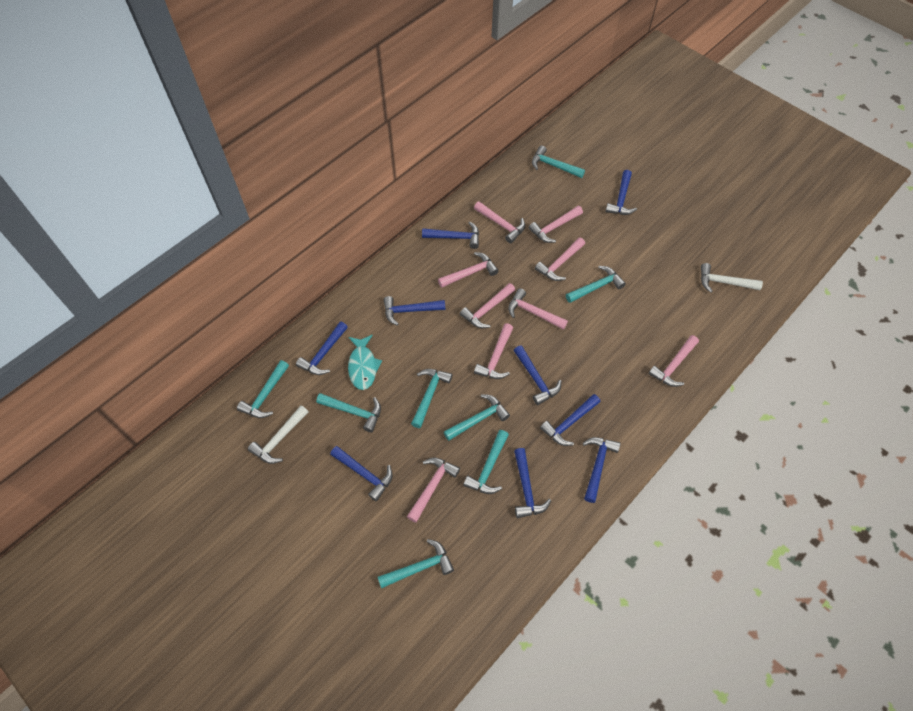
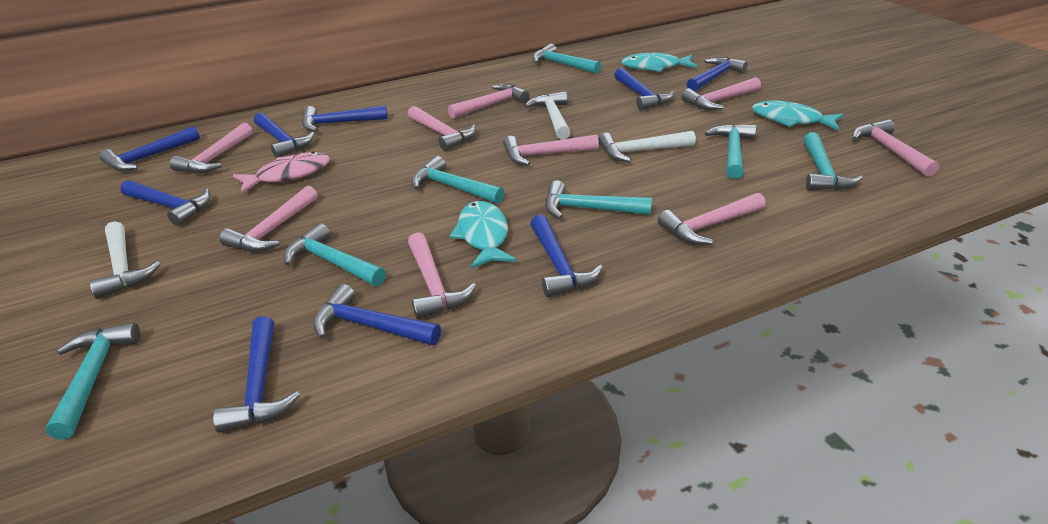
pink fish: 0 -> 1
turquoise fish: 1 -> 3
turquoise hammer: 8 -> 7
white hammer: 2 -> 3

